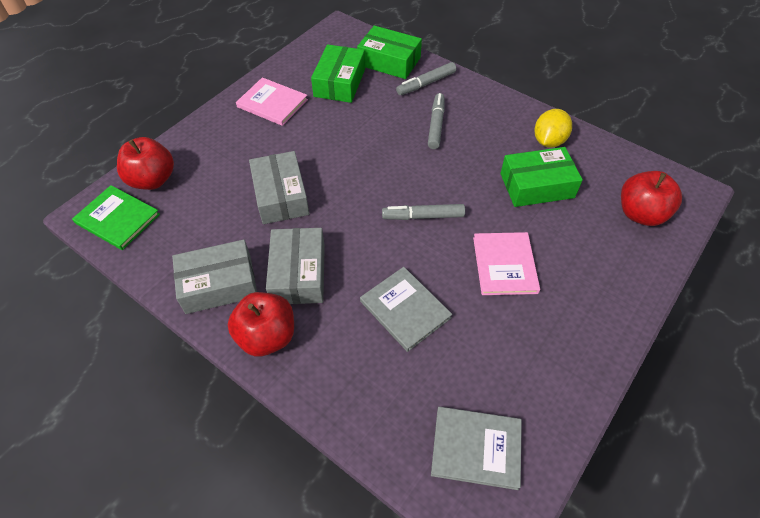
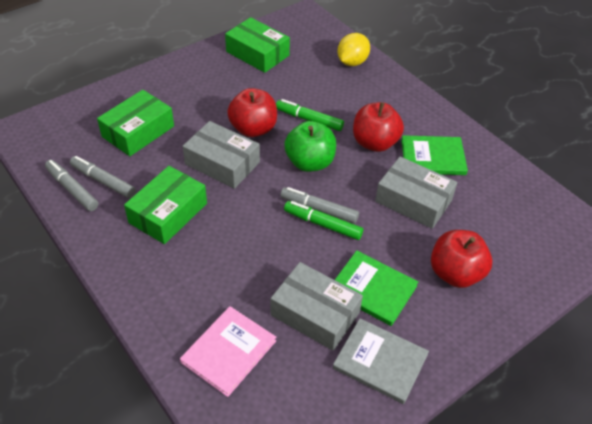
green apple: 0 -> 1
green book: 1 -> 2
green marker: 0 -> 2
grey book: 2 -> 1
pink book: 2 -> 1

